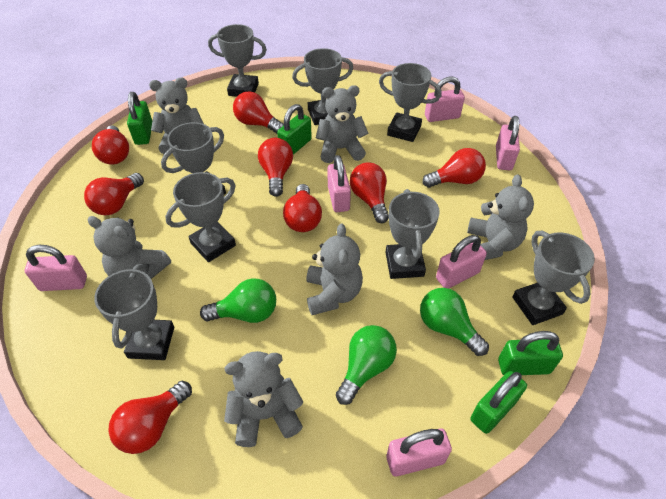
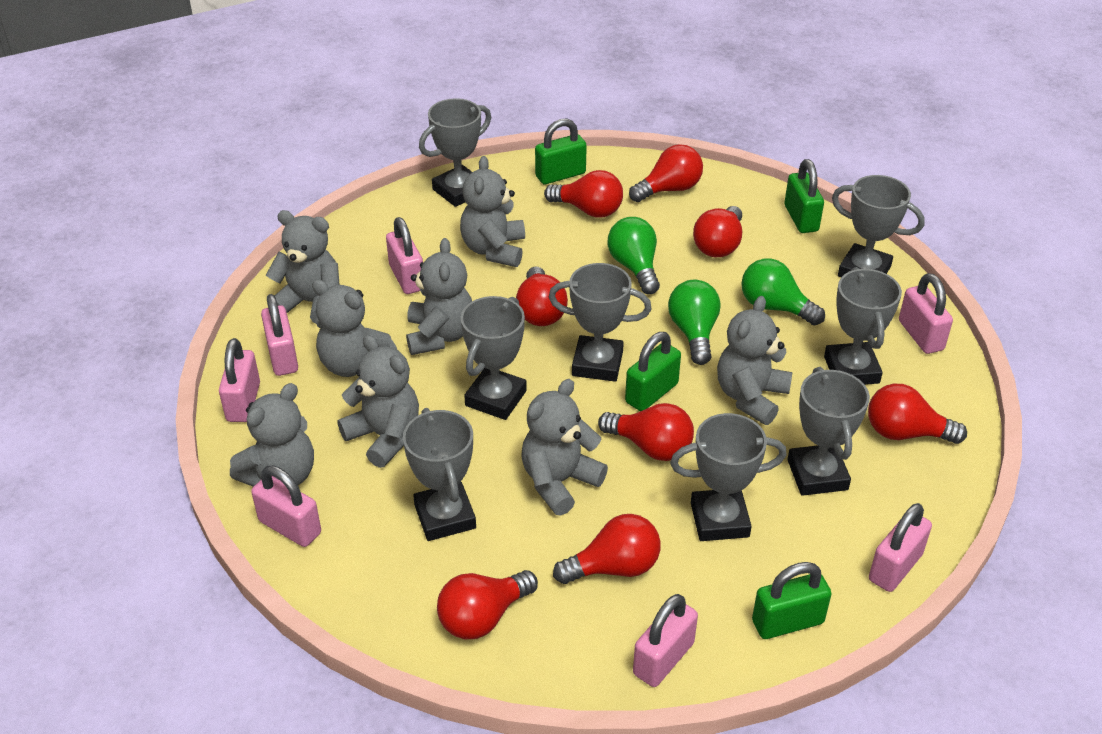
grey teddy bear: 6 -> 8
pink padlock: 6 -> 7

